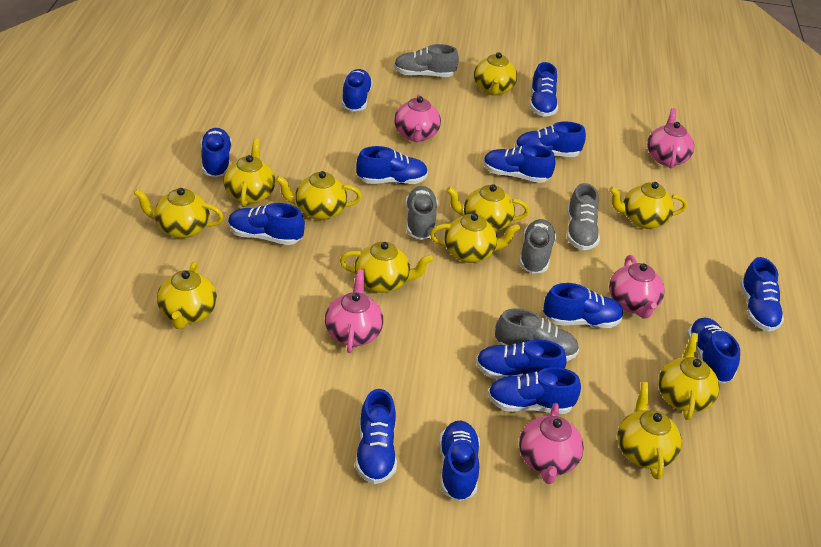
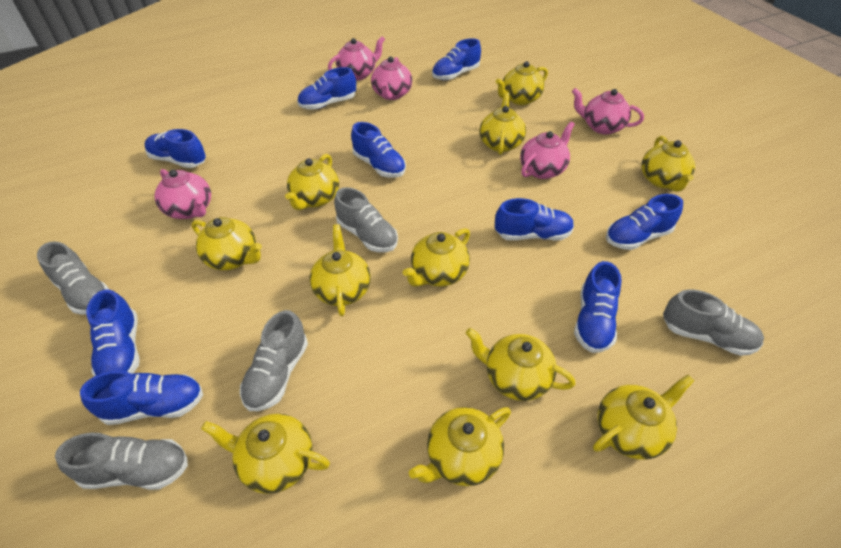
blue shoe: 14 -> 9

